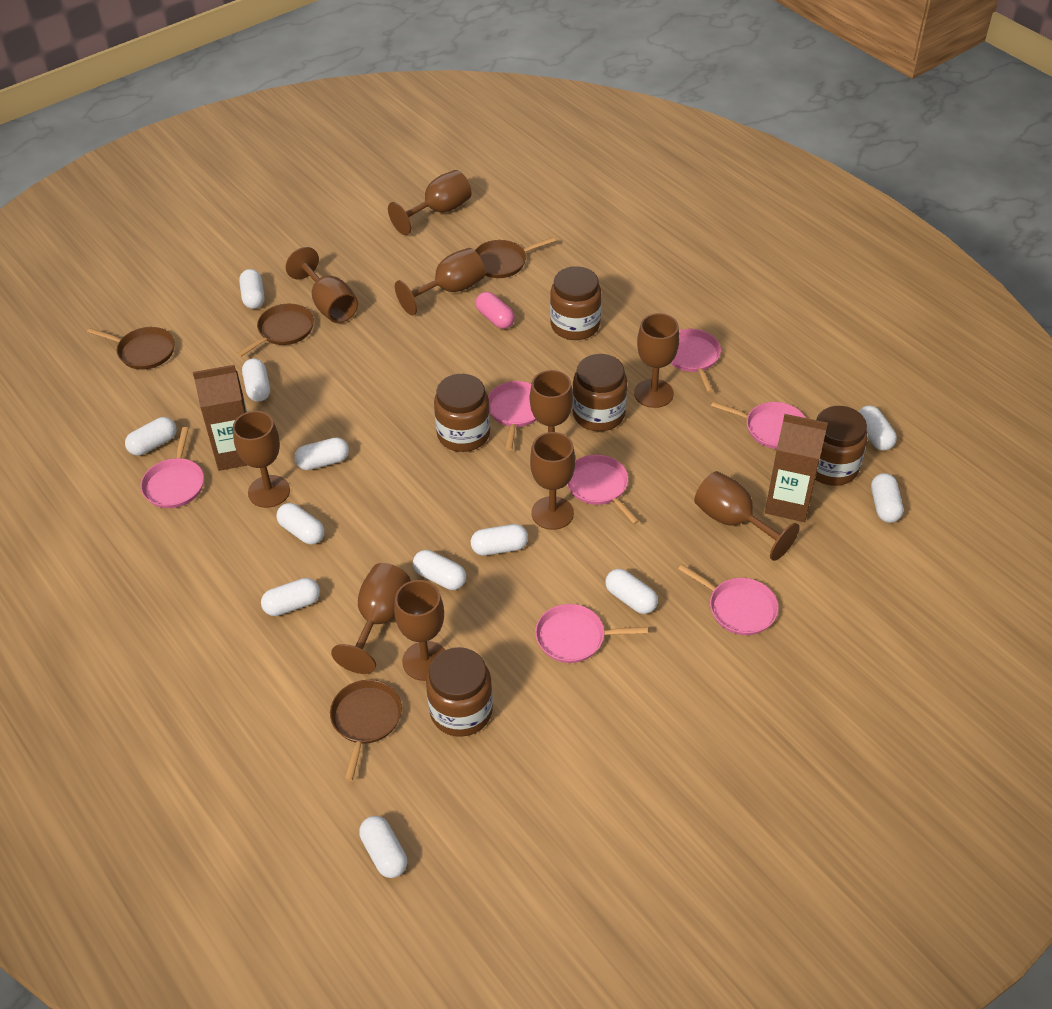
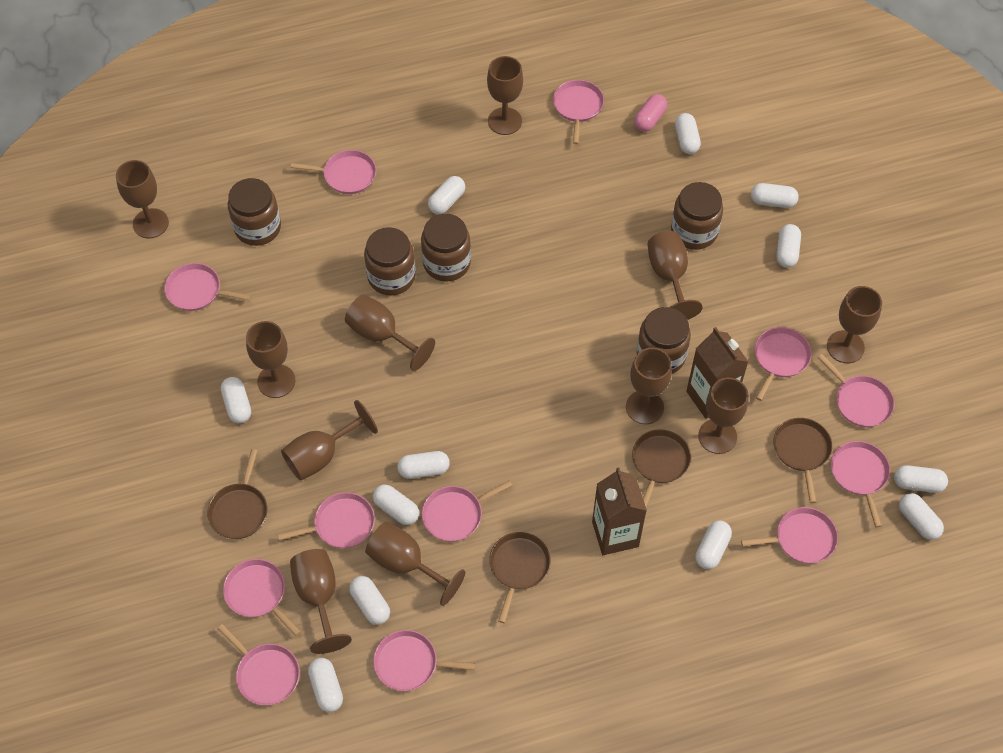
brown goblet: 10 -> 11
pink pan: 7 -> 12

